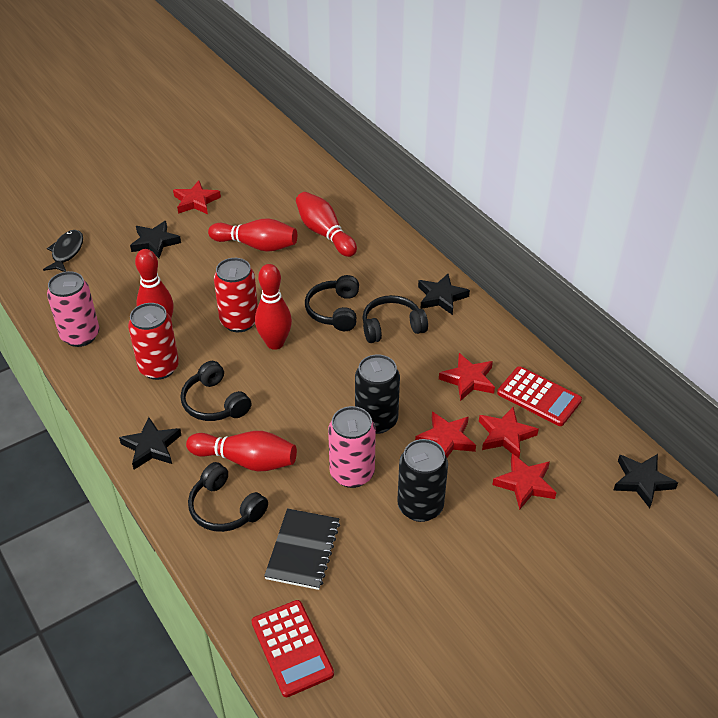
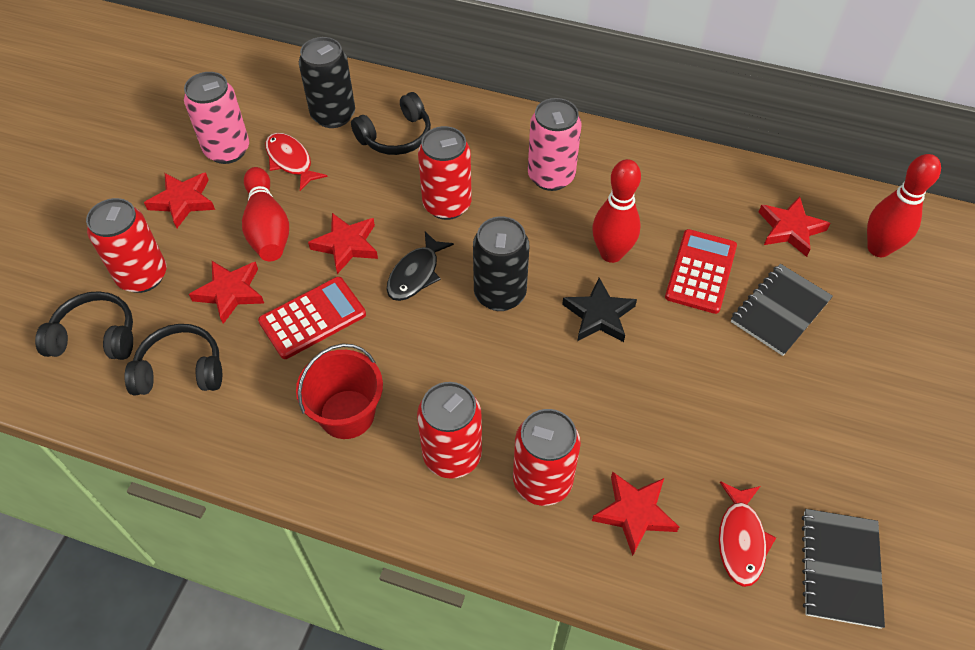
black headphones: 4 -> 3
black notebook: 1 -> 2
black star: 4 -> 1
red bowling pin: 5 -> 3
red bucket: 0 -> 1
red can: 2 -> 4
red fish: 0 -> 2

